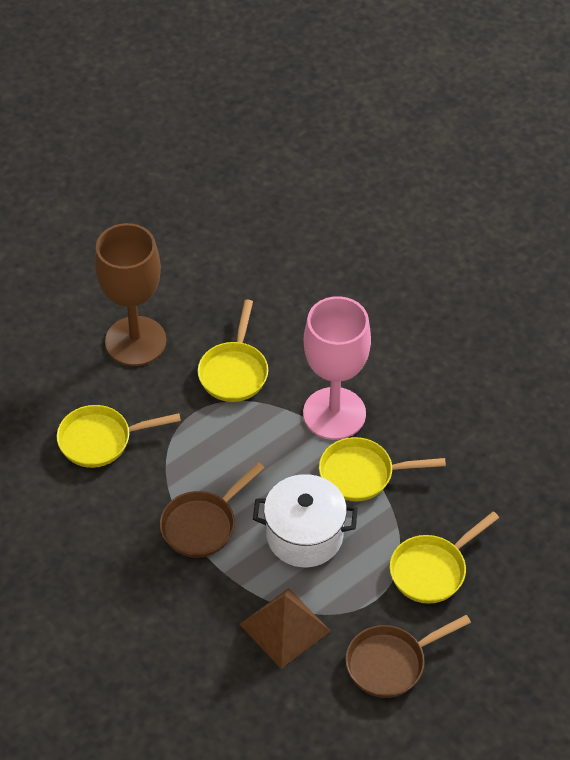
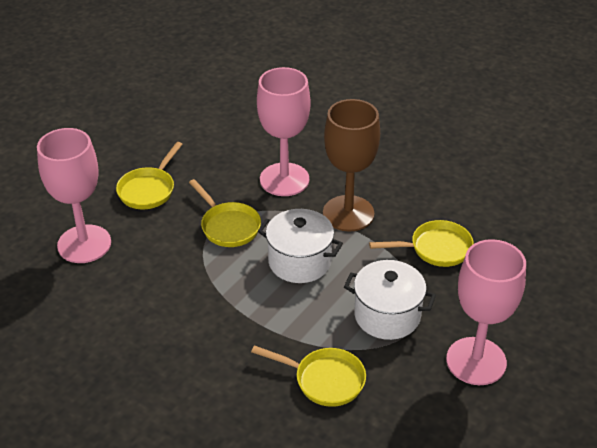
brown pan: 2 -> 0
brown pyramid: 1 -> 0
pink goblet: 1 -> 3
white pot: 1 -> 2

